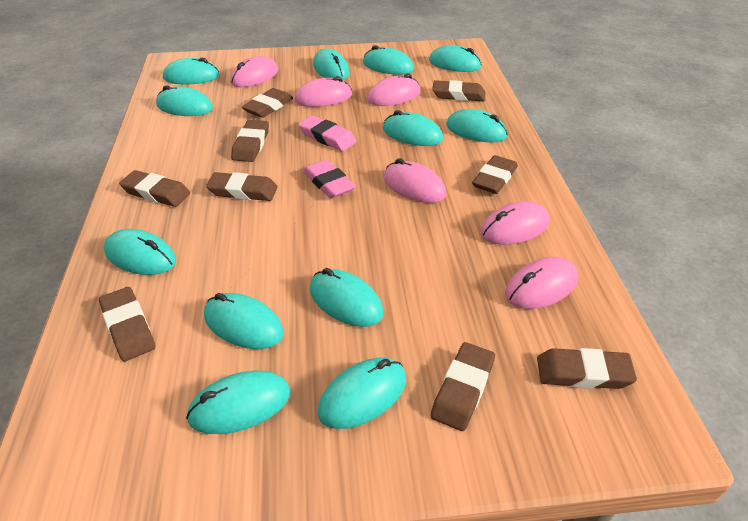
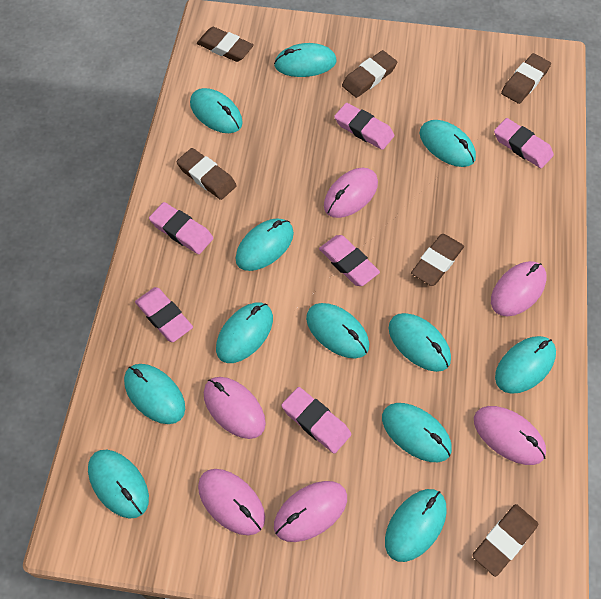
brown eraser: 9 -> 6
pink eraser: 2 -> 6

